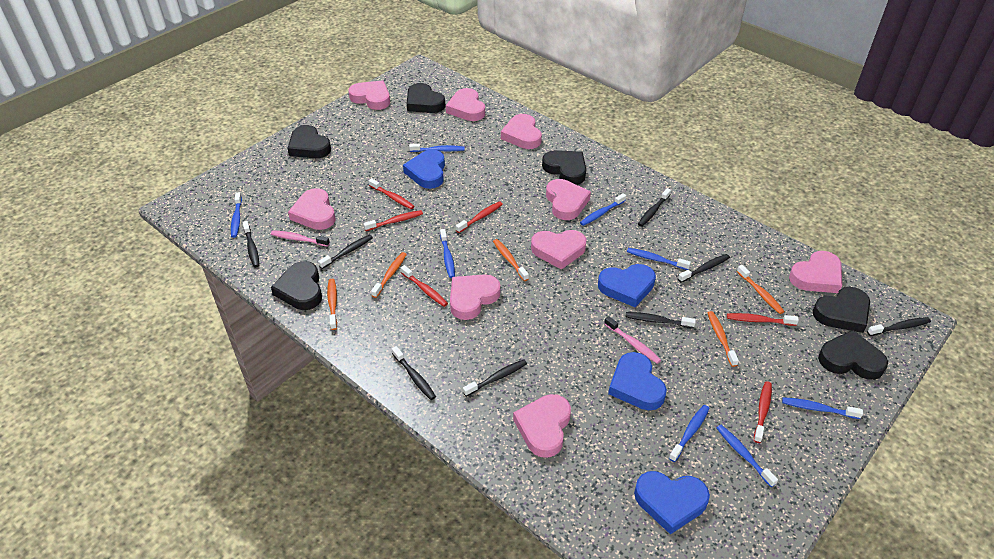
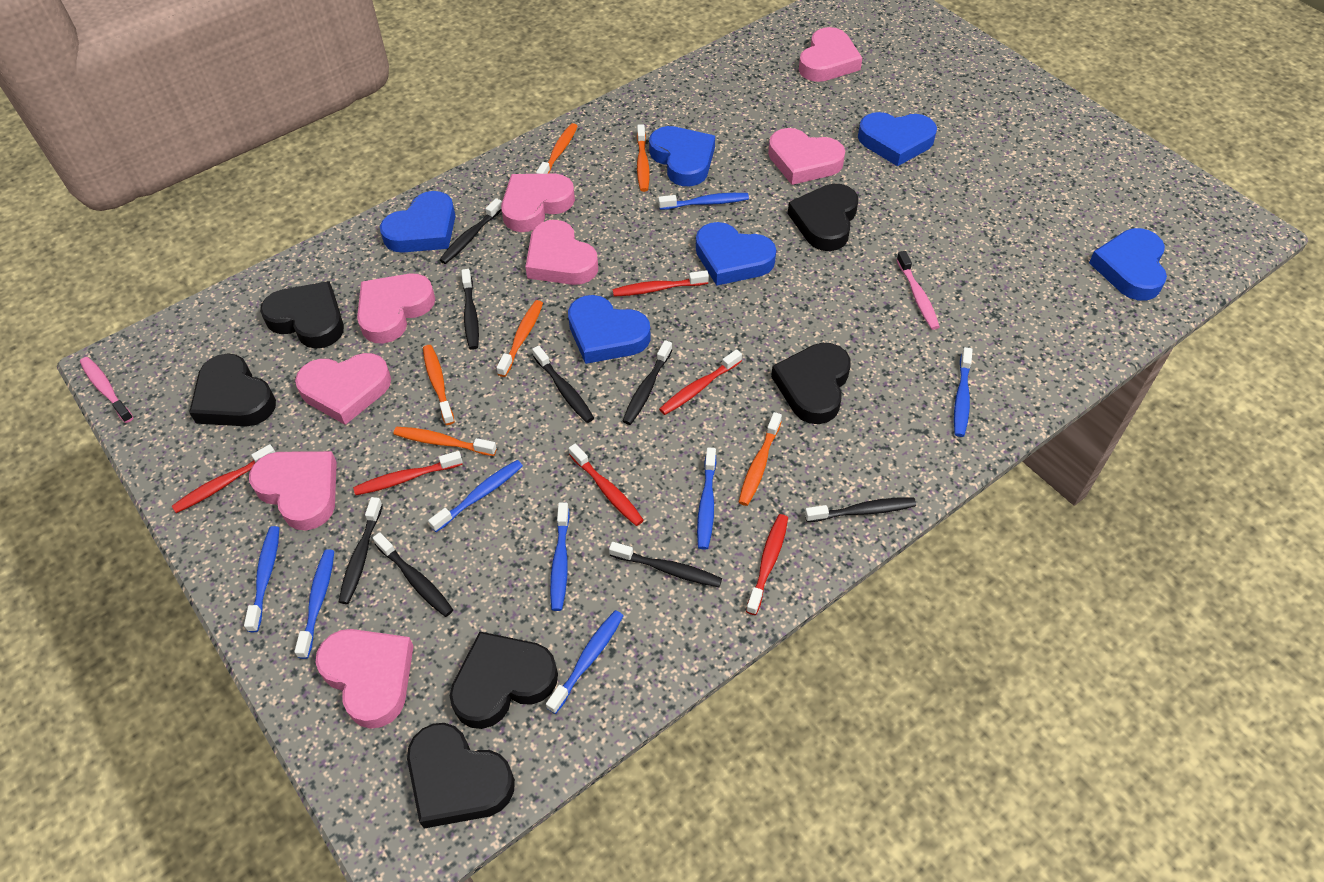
blue heart: 4 -> 6
orange toothbrush: 5 -> 6
pink heart: 9 -> 8

